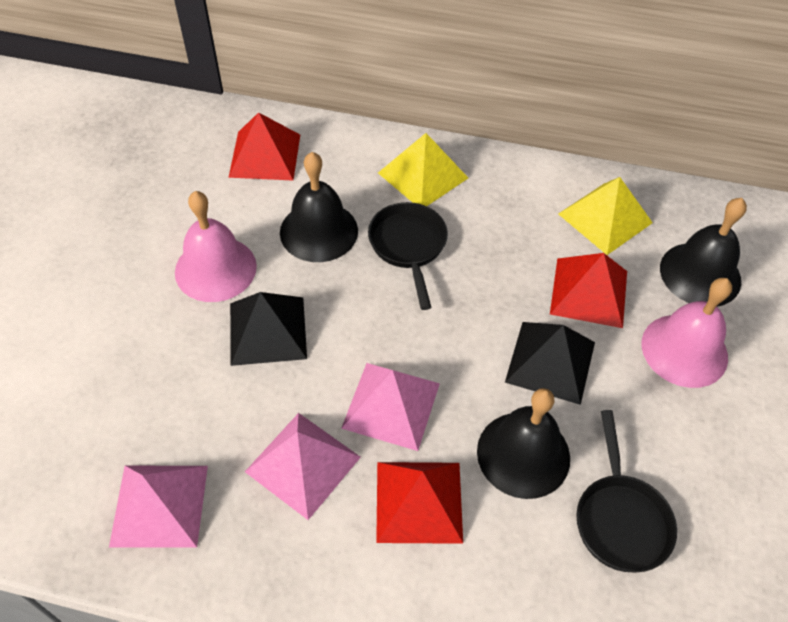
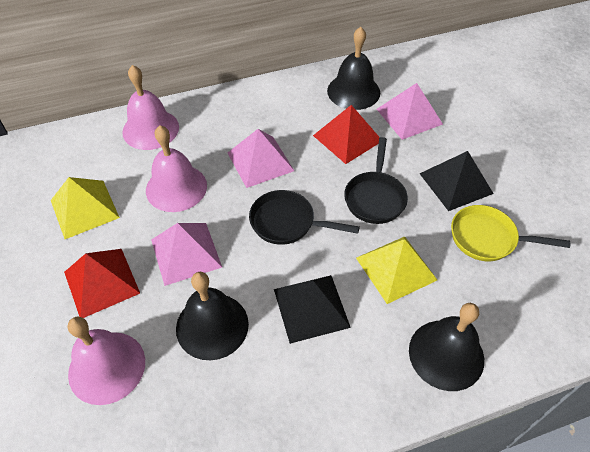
pink bell: 2 -> 3
red pyramid: 3 -> 2
yellow pan: 0 -> 1

